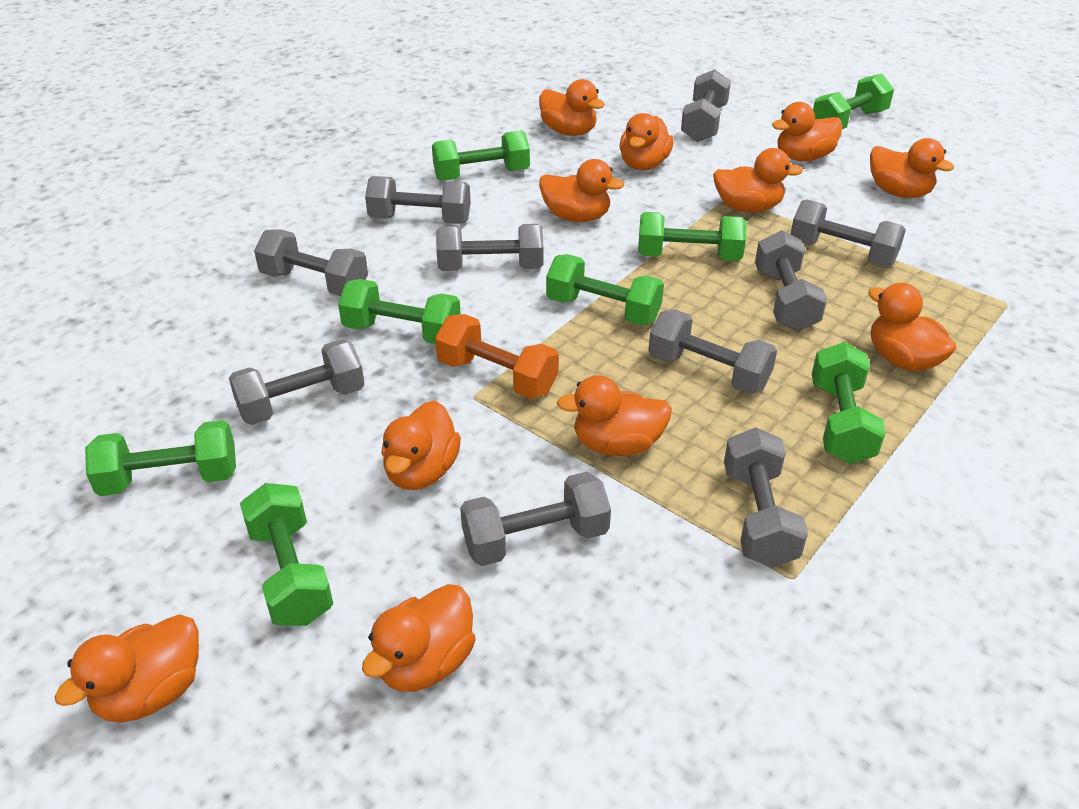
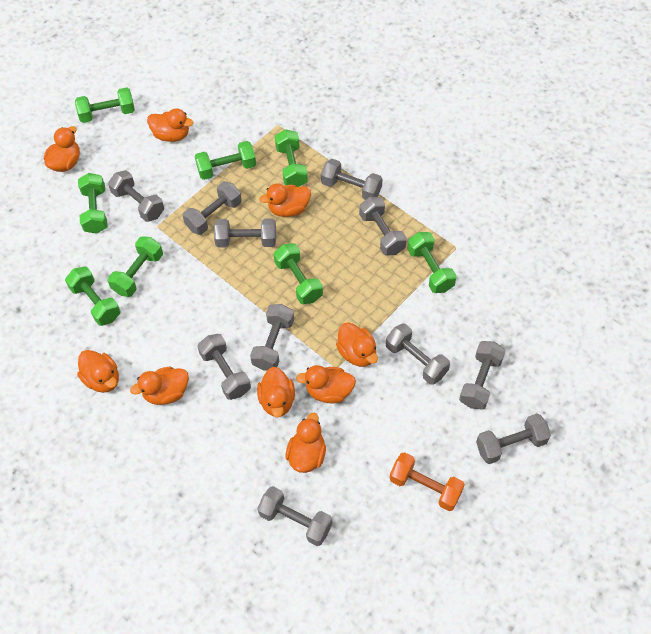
grey dumbbell: 10 -> 11
orange duck: 11 -> 9

